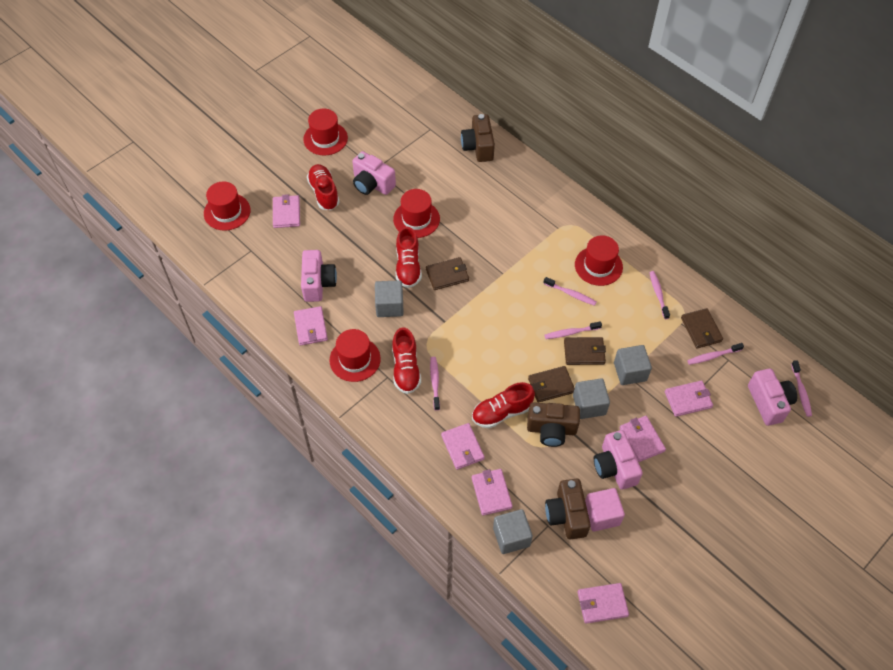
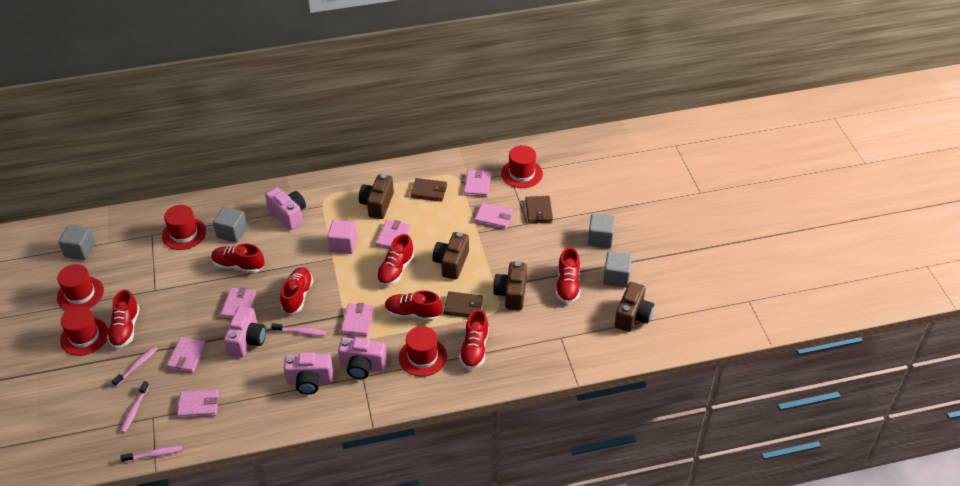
brown camera: 3 -> 4
brown wallet: 4 -> 3
pink toothbrush: 6 -> 4
red shoe: 4 -> 7

